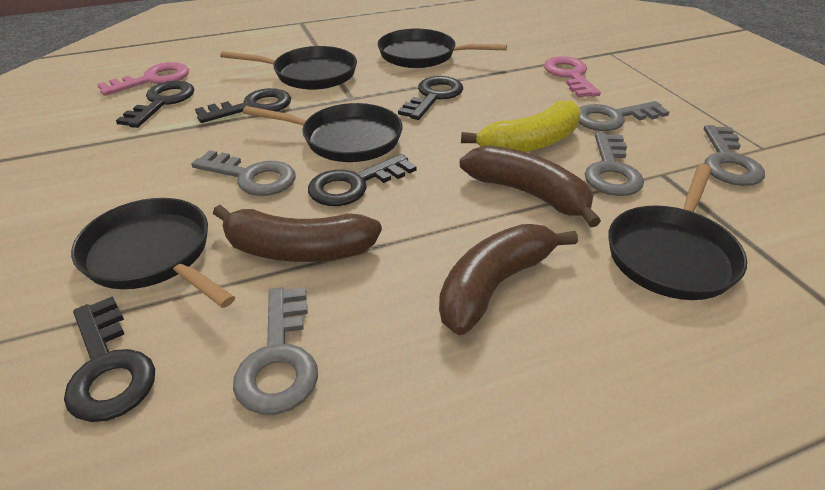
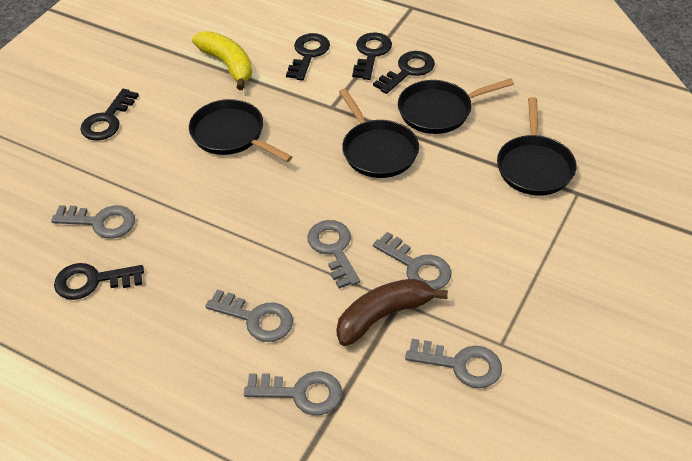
black pan: 5 -> 4
brown banana: 3 -> 1
grey key: 5 -> 6
pink key: 2 -> 0

